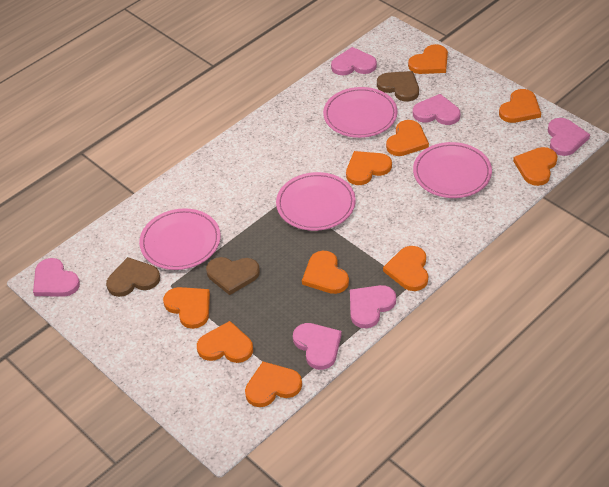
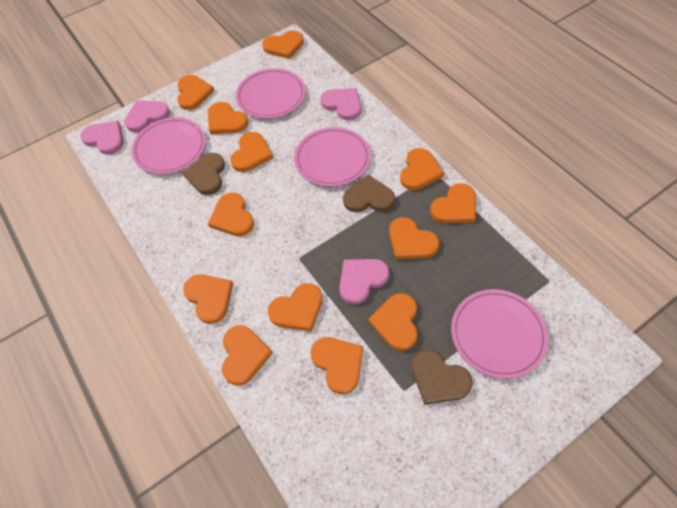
orange heart: 10 -> 13
pink heart: 6 -> 4

